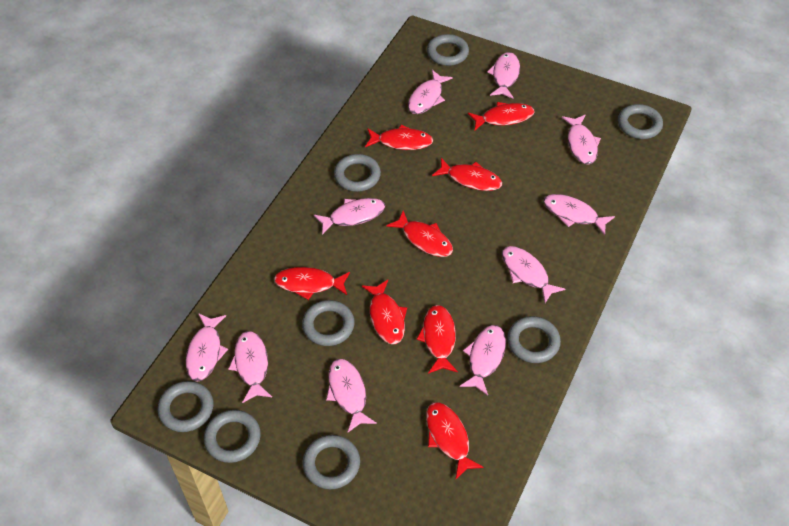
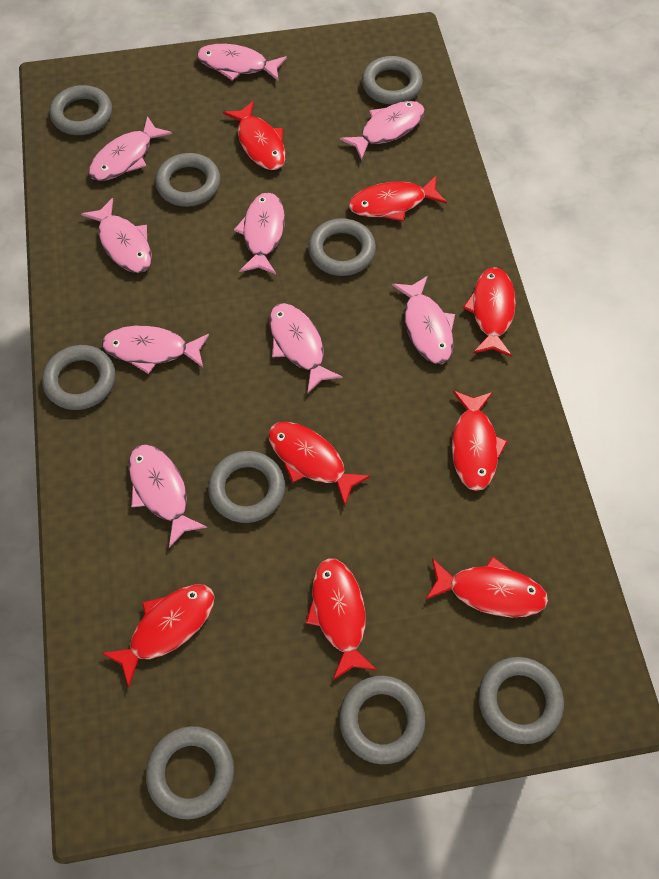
grey ring: 8 -> 9
pink fish: 10 -> 9

